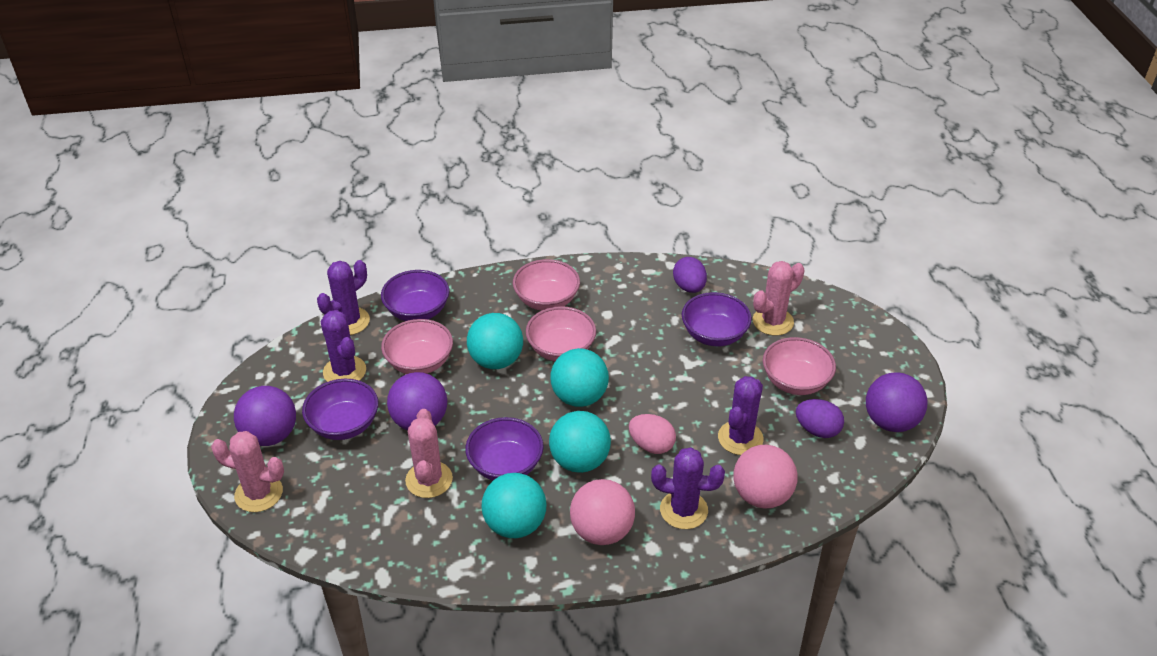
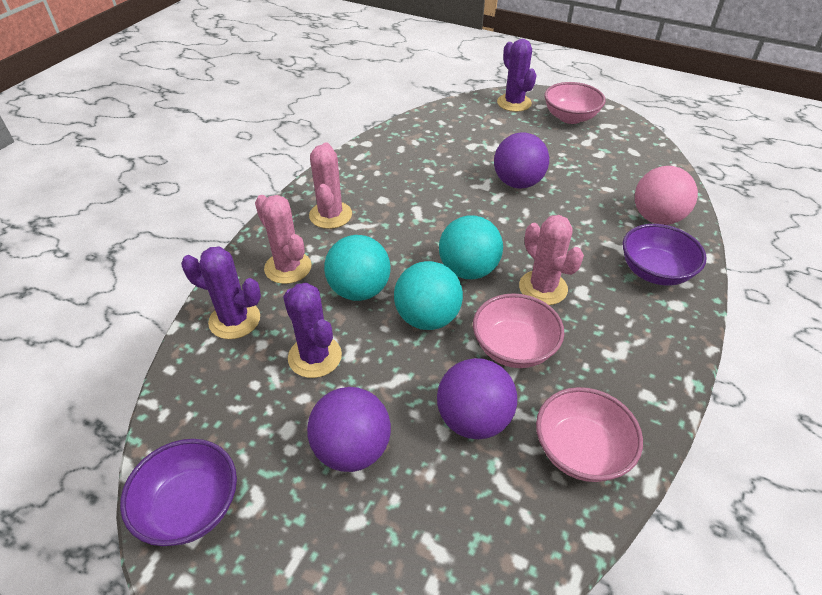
pink ball: 2 -> 1
pink bowl: 4 -> 3
pink egg: 1 -> 0
purple bowl: 4 -> 2
purple cactus: 4 -> 3
purple egg: 2 -> 0
turquoise ball: 4 -> 3

